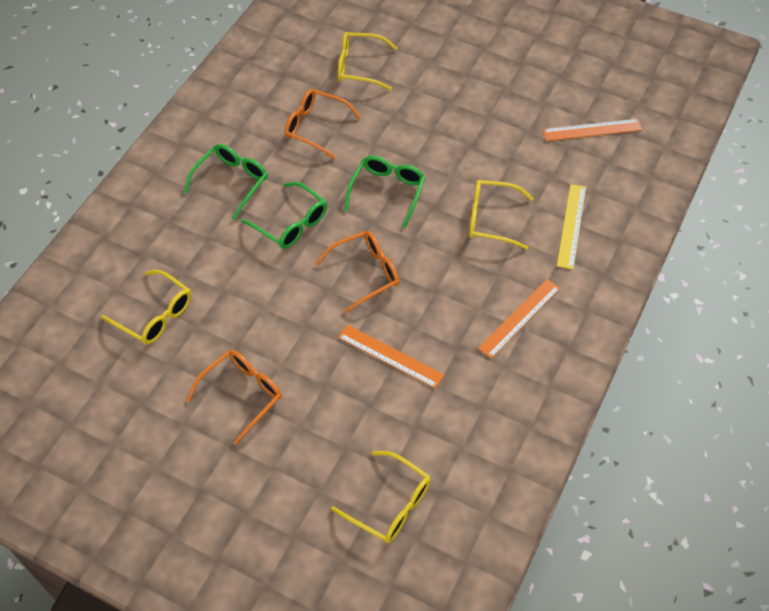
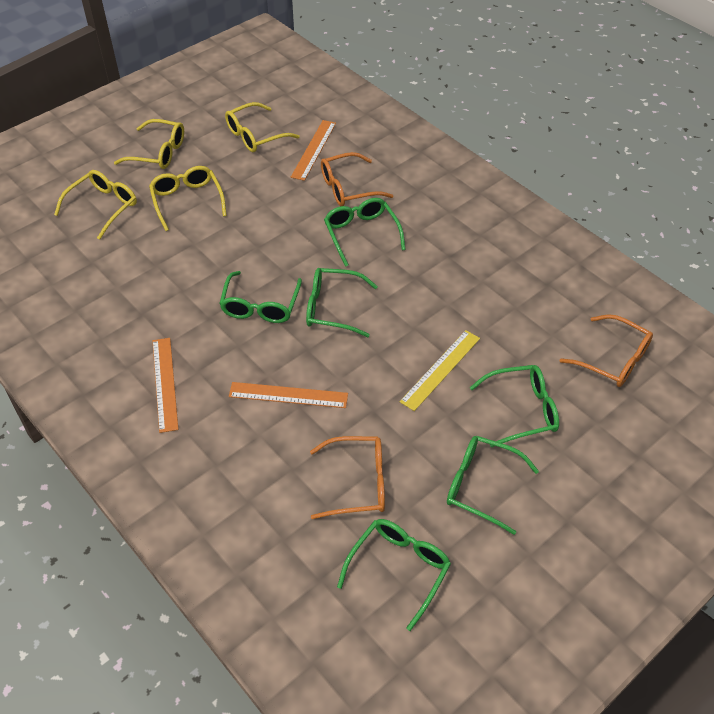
green glasses: 3 -> 6

